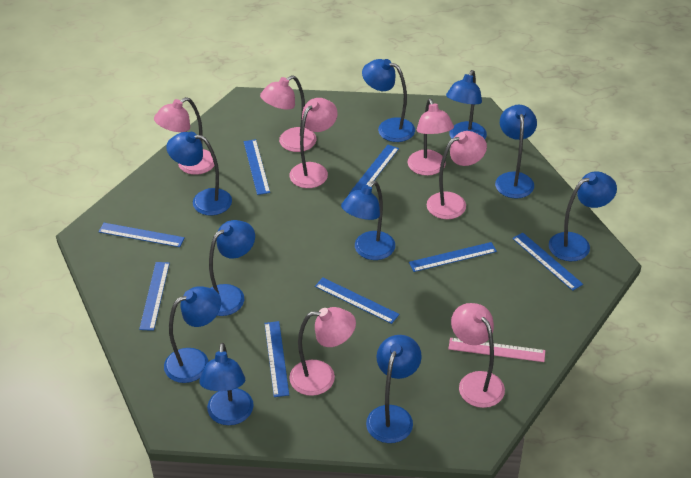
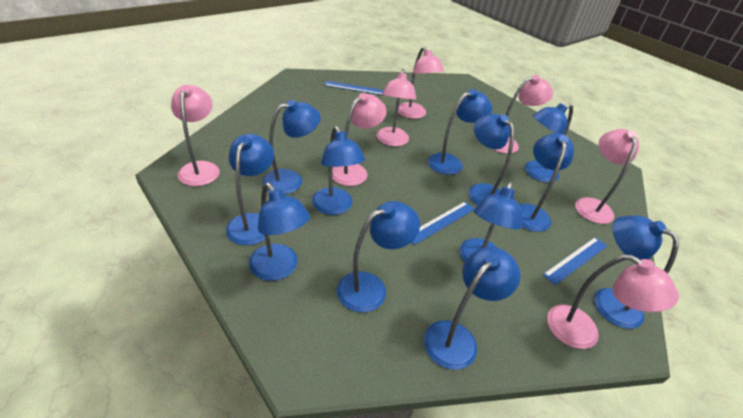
blue lamp: 10 -> 12
blue ruler: 8 -> 3
pink ruler: 1 -> 0

